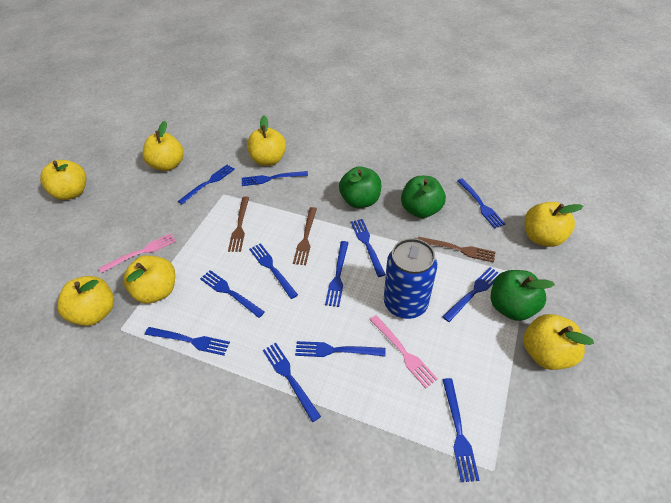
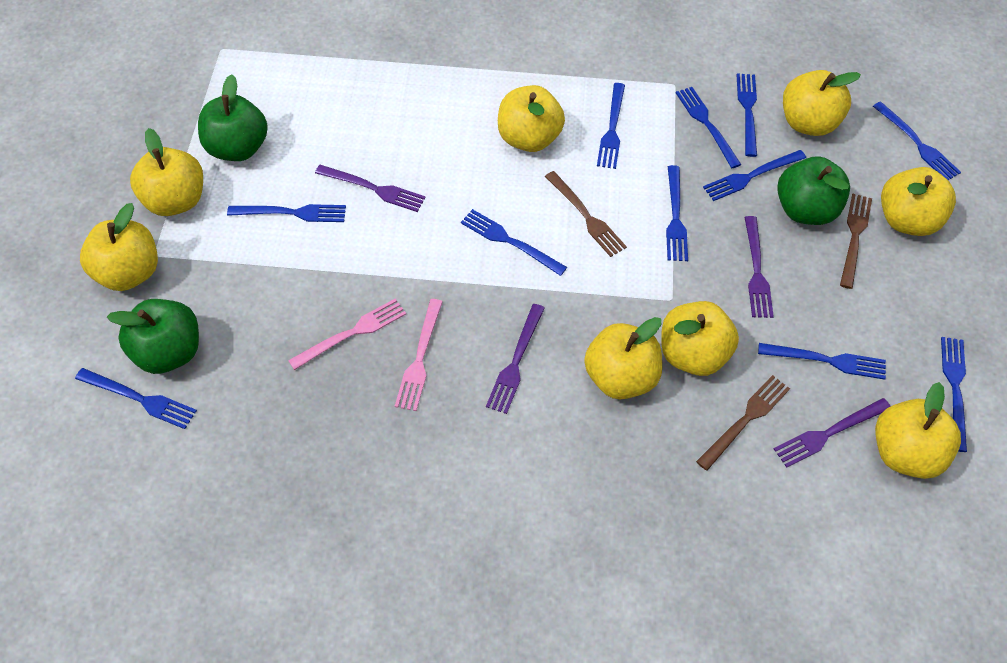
blue can: 1 -> 0
blue fork: 12 -> 11
purple fork: 0 -> 4
yellow apple: 7 -> 8

